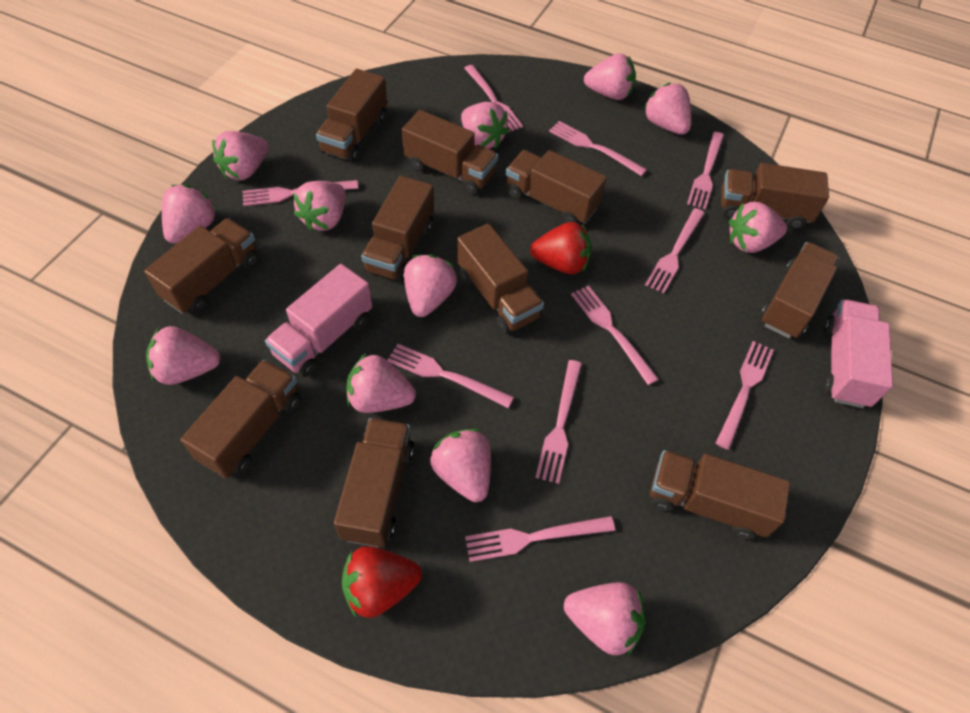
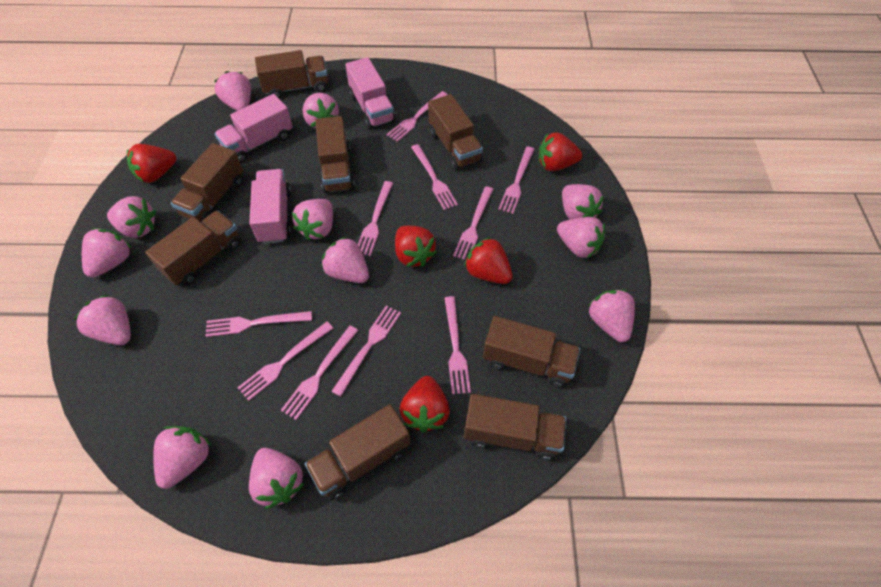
brown truck: 11 -> 8
pink truck: 2 -> 3
red strawberry: 2 -> 5

